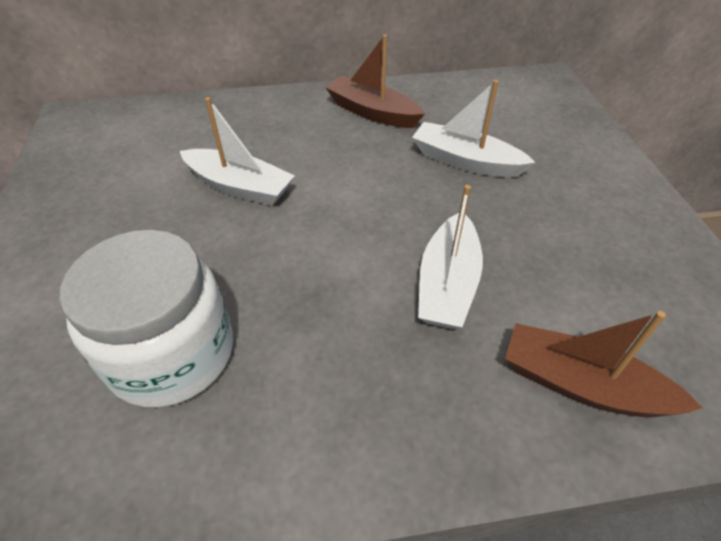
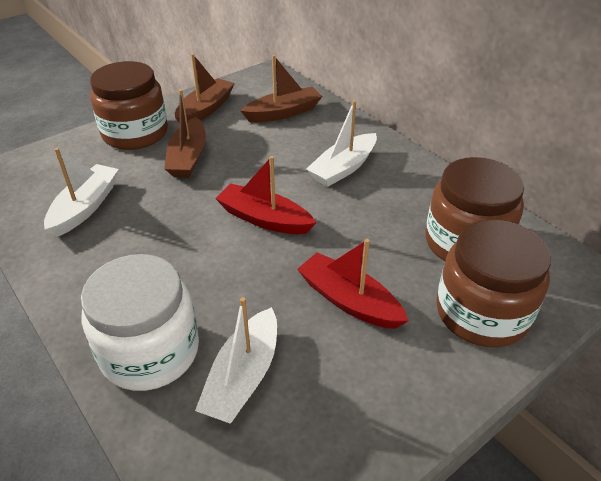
brown boat: 2 -> 3
brown jar: 0 -> 3
red boat: 0 -> 2

